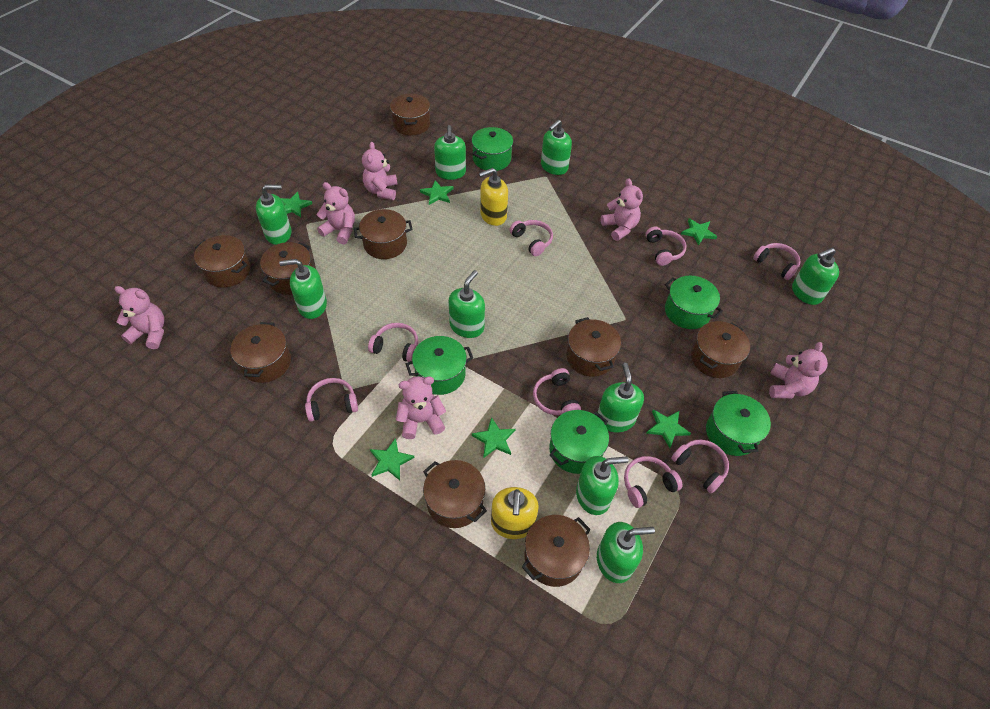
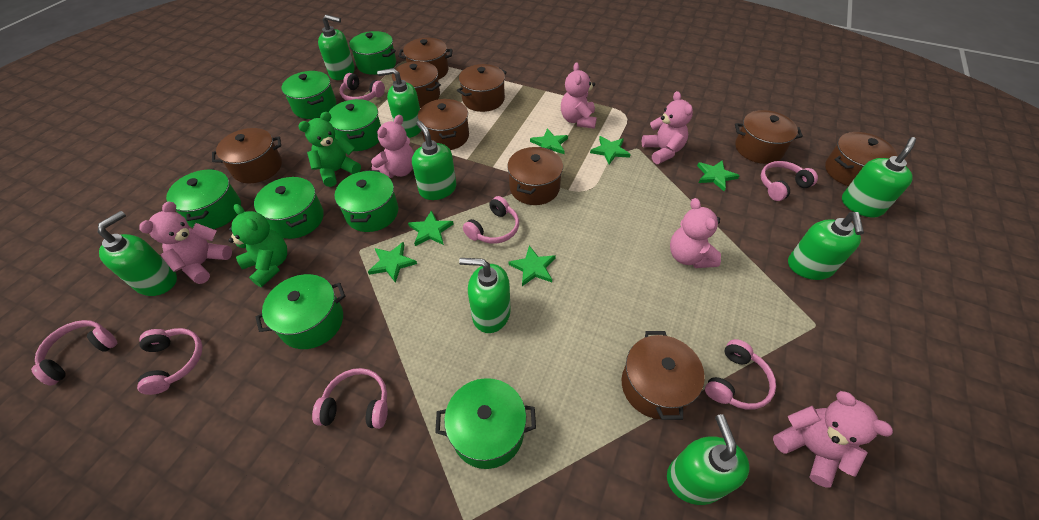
green pot: 5 -> 8
green soap dispenser: 9 -> 8
green teddy bear: 0 -> 2
pink headphones: 8 -> 7
yellow soap dispenser: 2 -> 0

